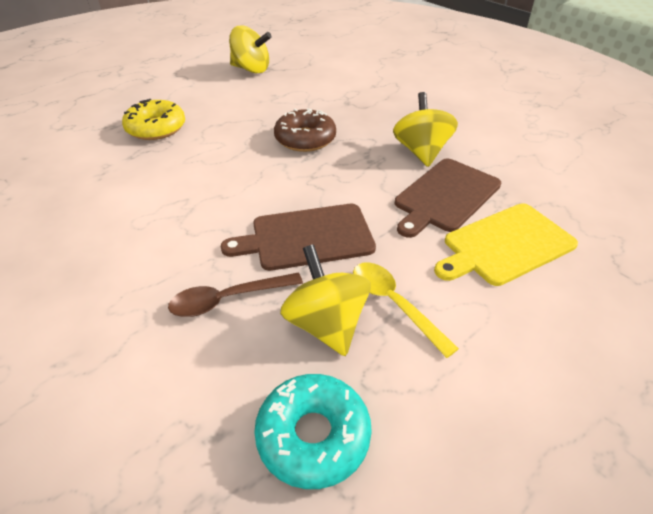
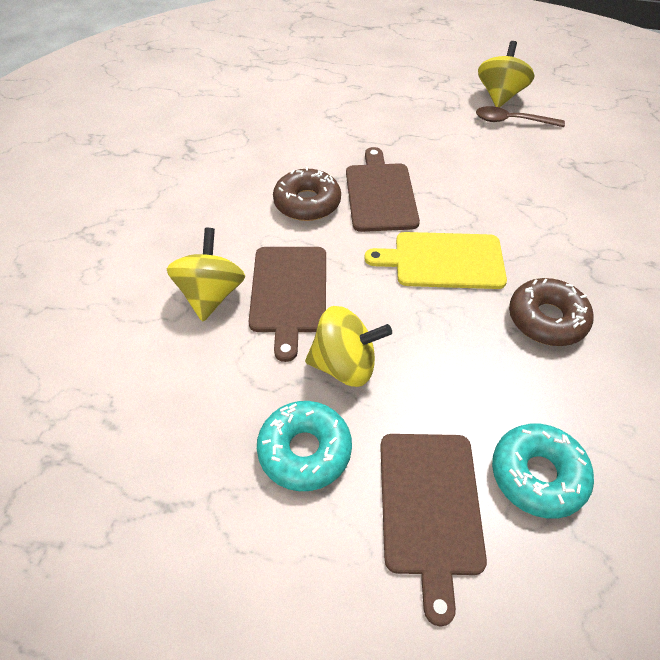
brown cutting board: 2 -> 3
brown donut: 1 -> 2
turquoise donut: 1 -> 2
yellow donut: 1 -> 0
yellow spoon: 1 -> 0

